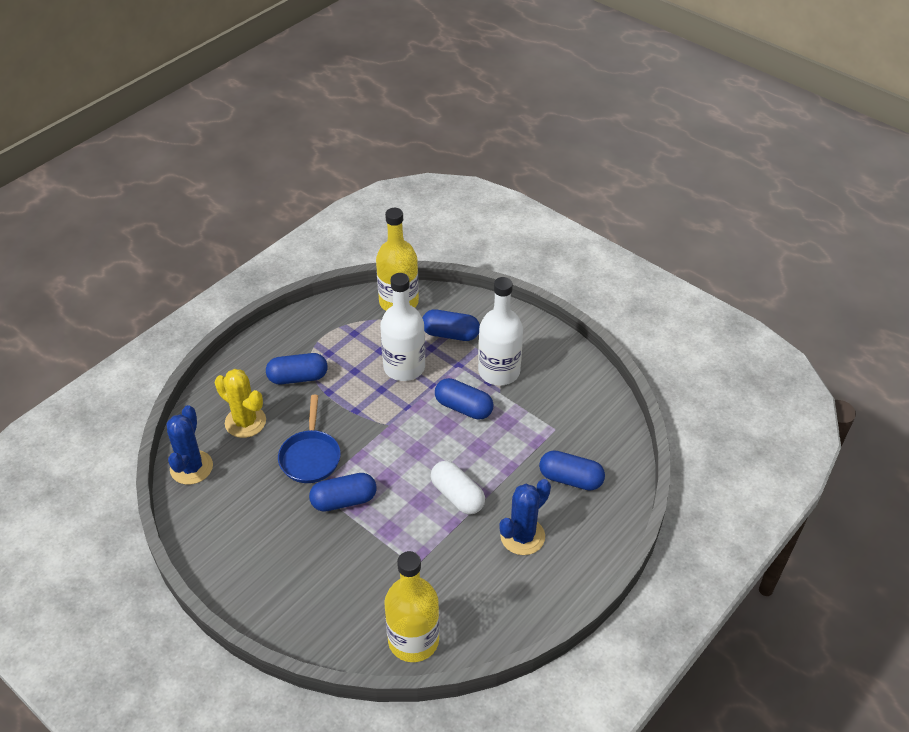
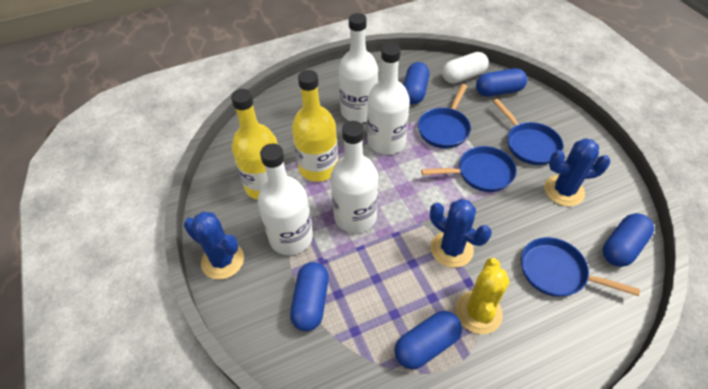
blue cactus: 2 -> 3
blue pan: 1 -> 4
white bottle: 2 -> 4

